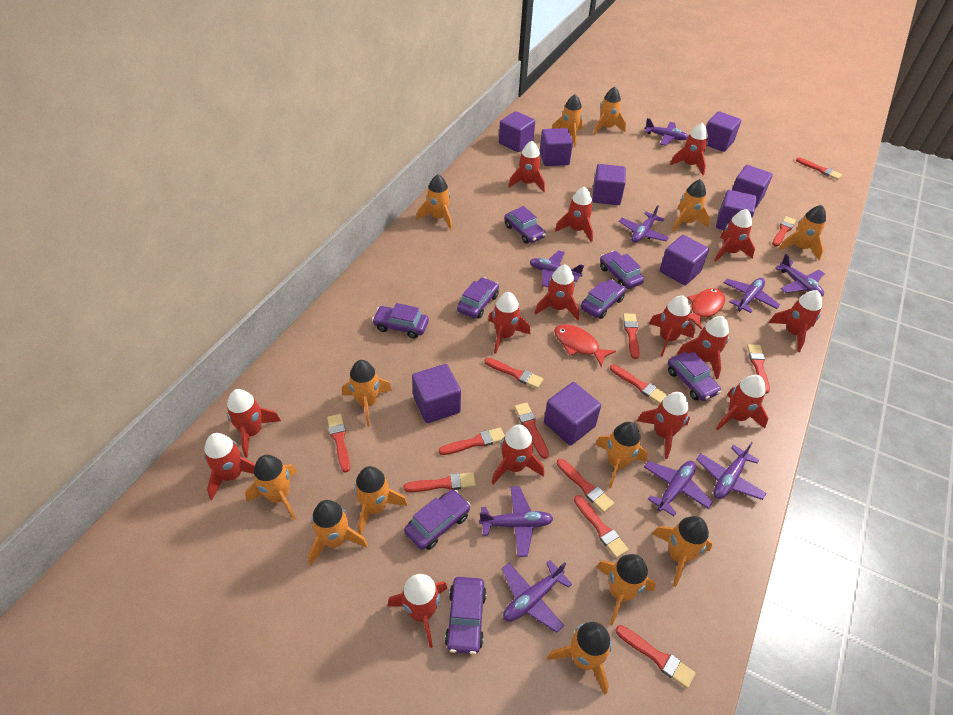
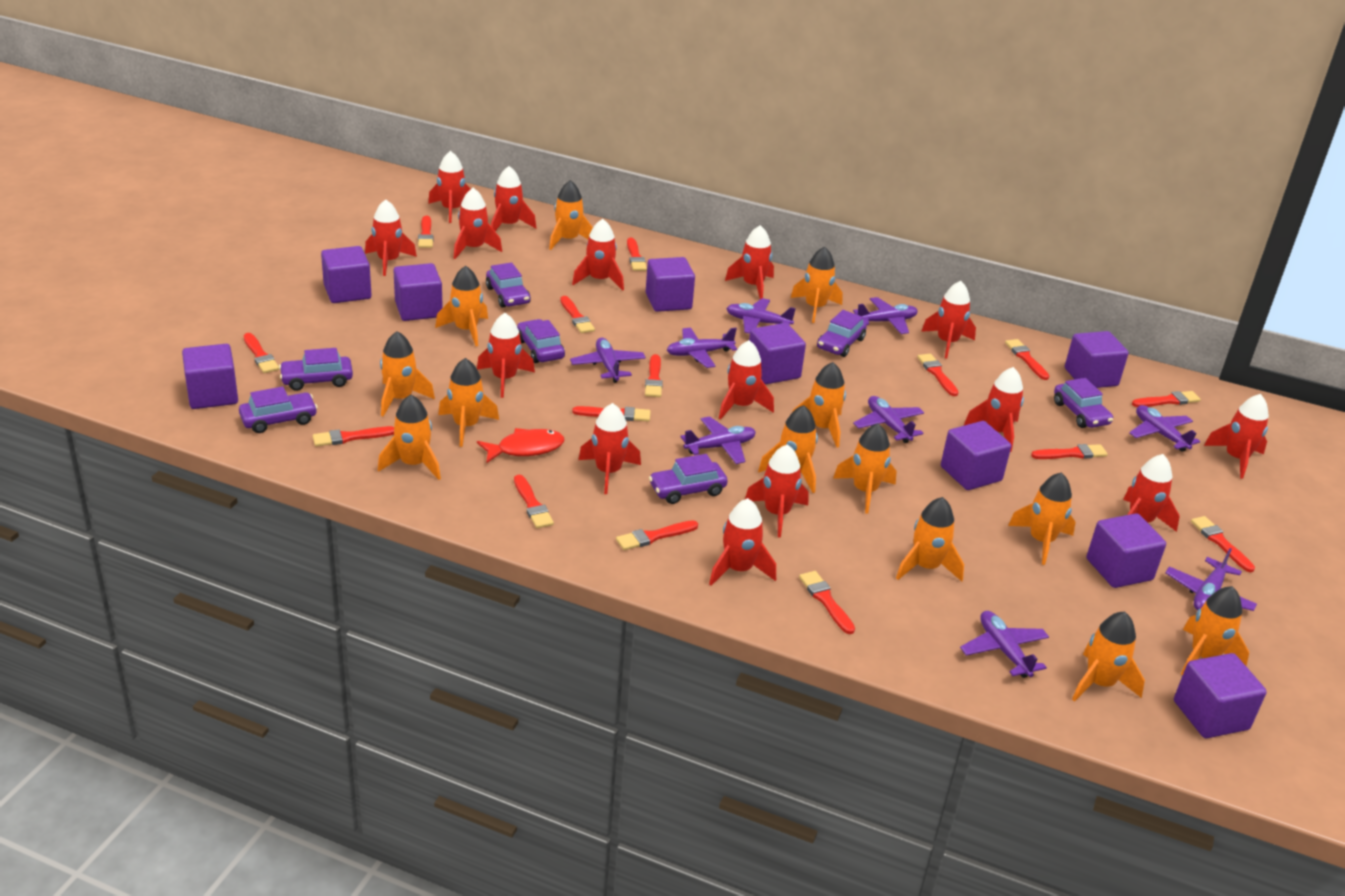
purple car: 8 -> 7
red brush: 13 -> 15
red fish: 2 -> 1

